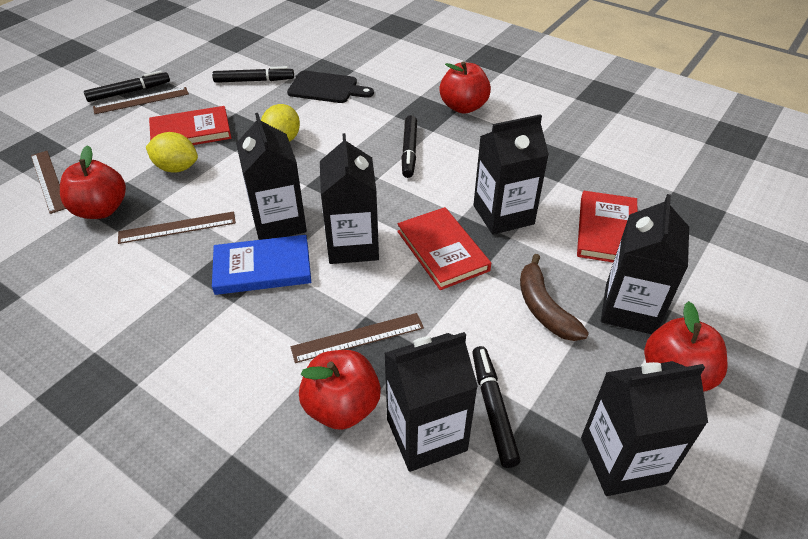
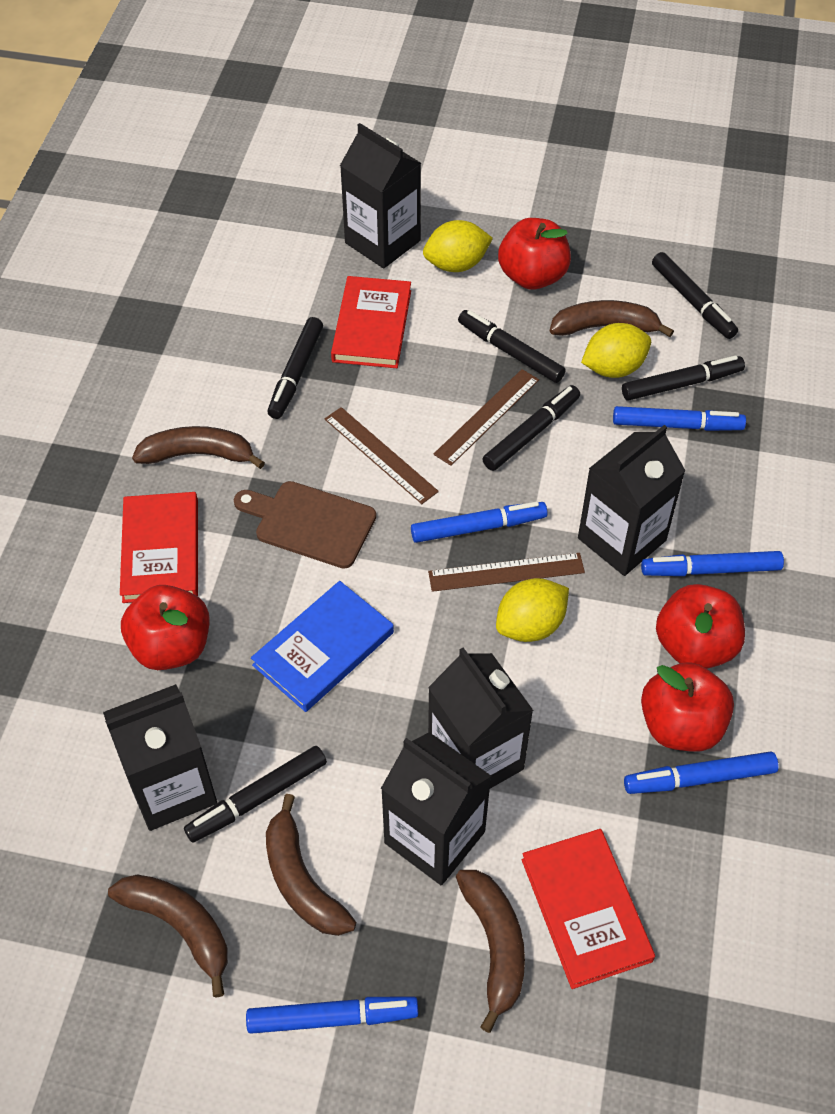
black carton: 6 -> 5
black cutting board: 1 -> 0
black marker: 4 -> 6
blue marker: 0 -> 5
brown banana: 1 -> 5
brown cutting board: 0 -> 1
brown ruler: 4 -> 3
yellow lemon: 2 -> 3

